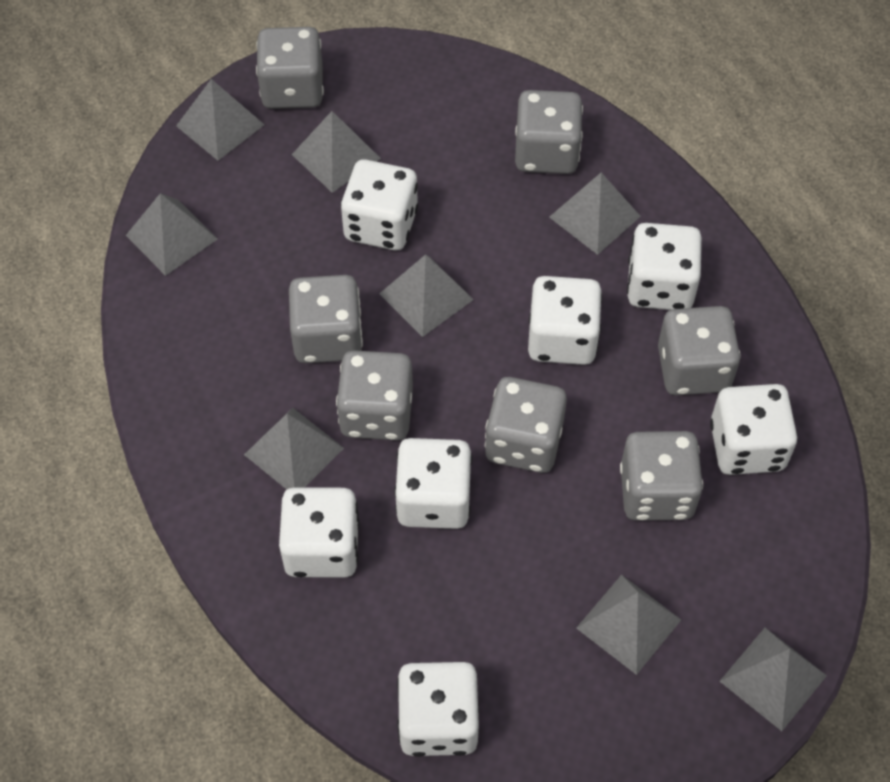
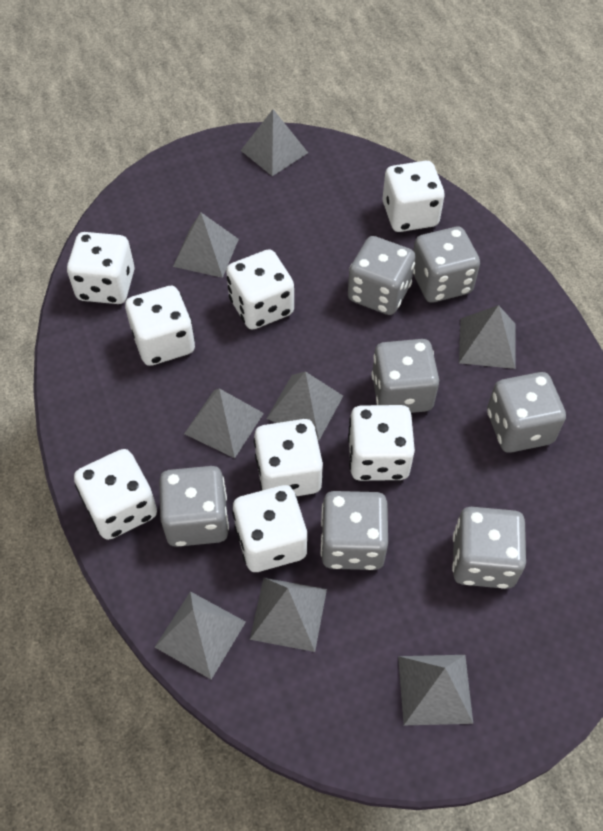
white dice: 7 -> 8

